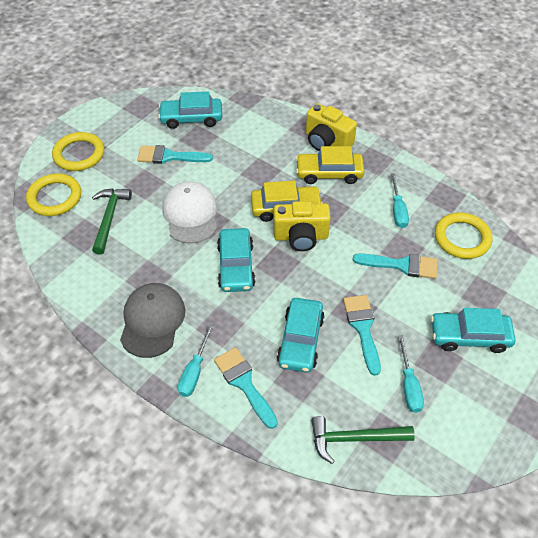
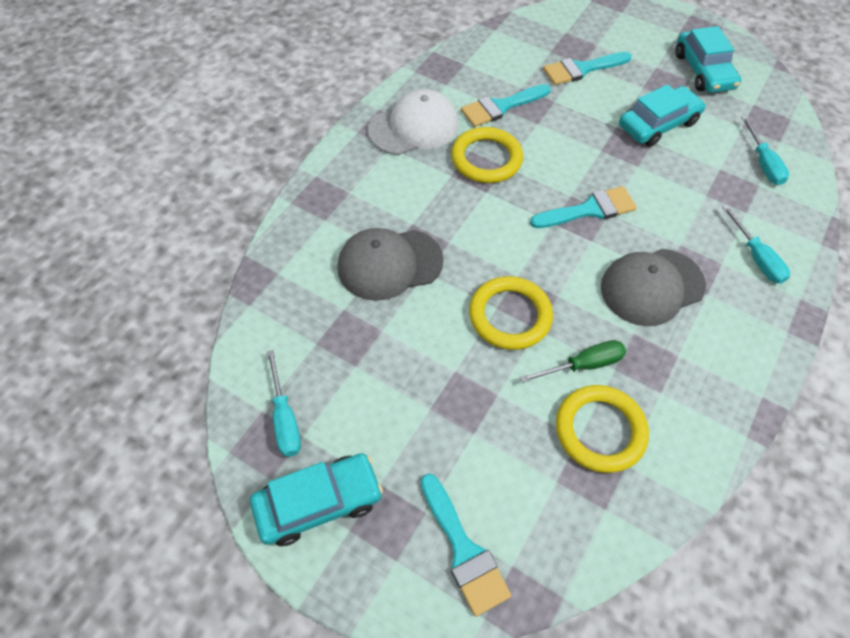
green hammer: 2 -> 0
green screwdriver: 0 -> 1
grey cap: 1 -> 2
turquoise car: 4 -> 3
yellow camera: 2 -> 0
yellow car: 2 -> 0

